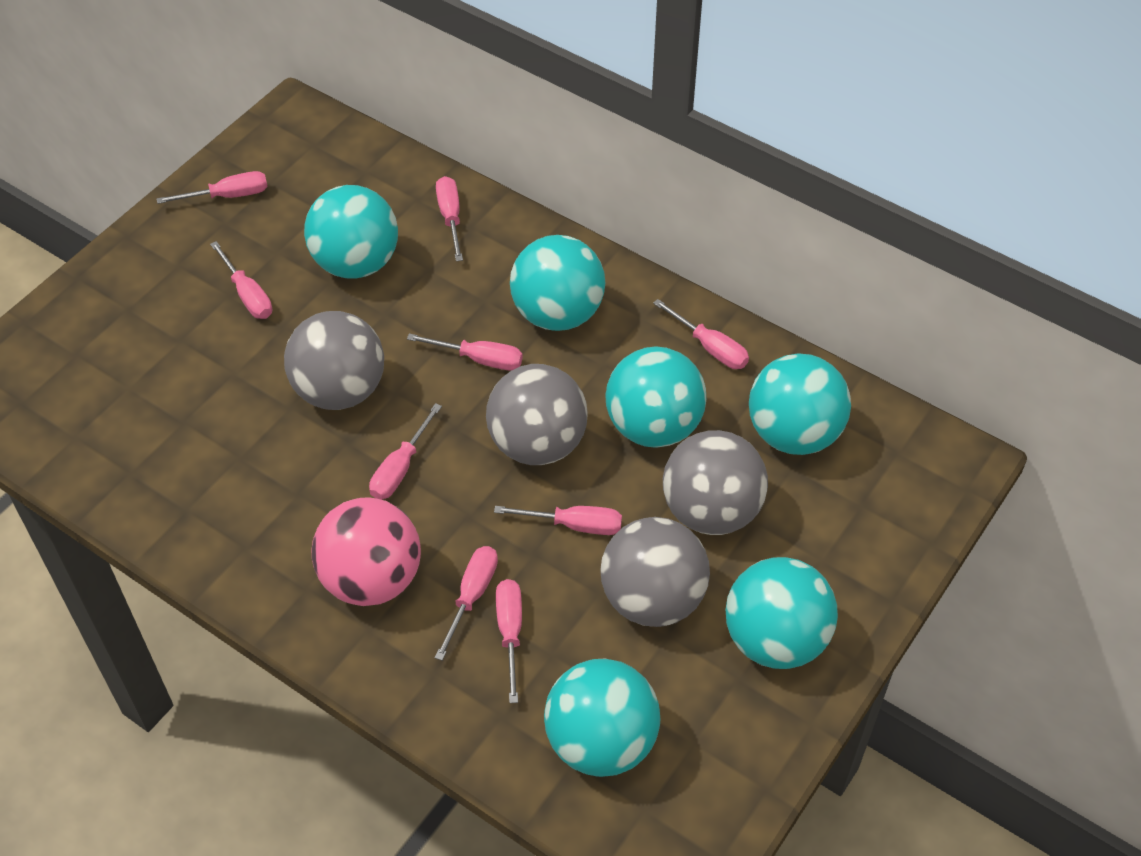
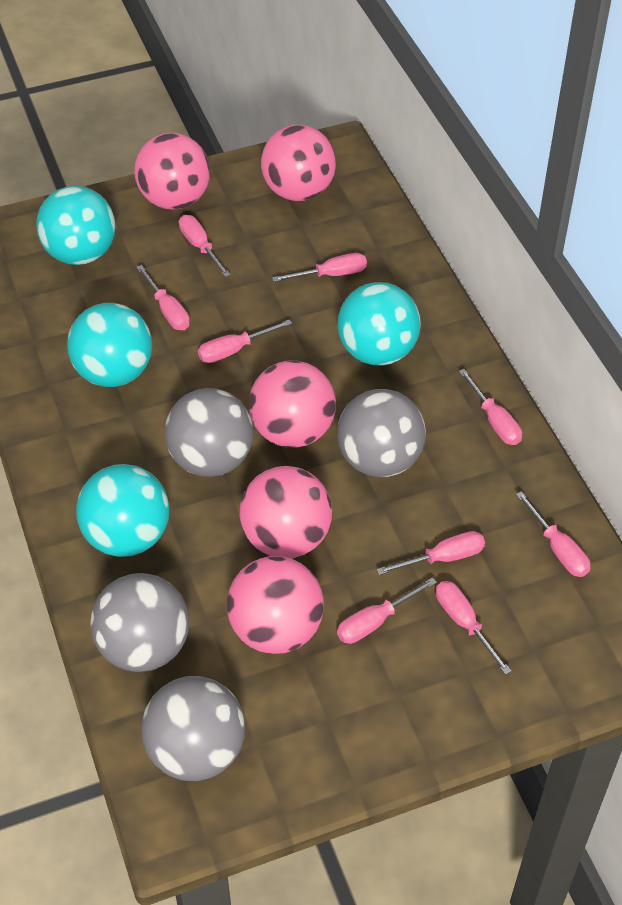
pink ball: 1 -> 5
turquoise ball: 6 -> 4

